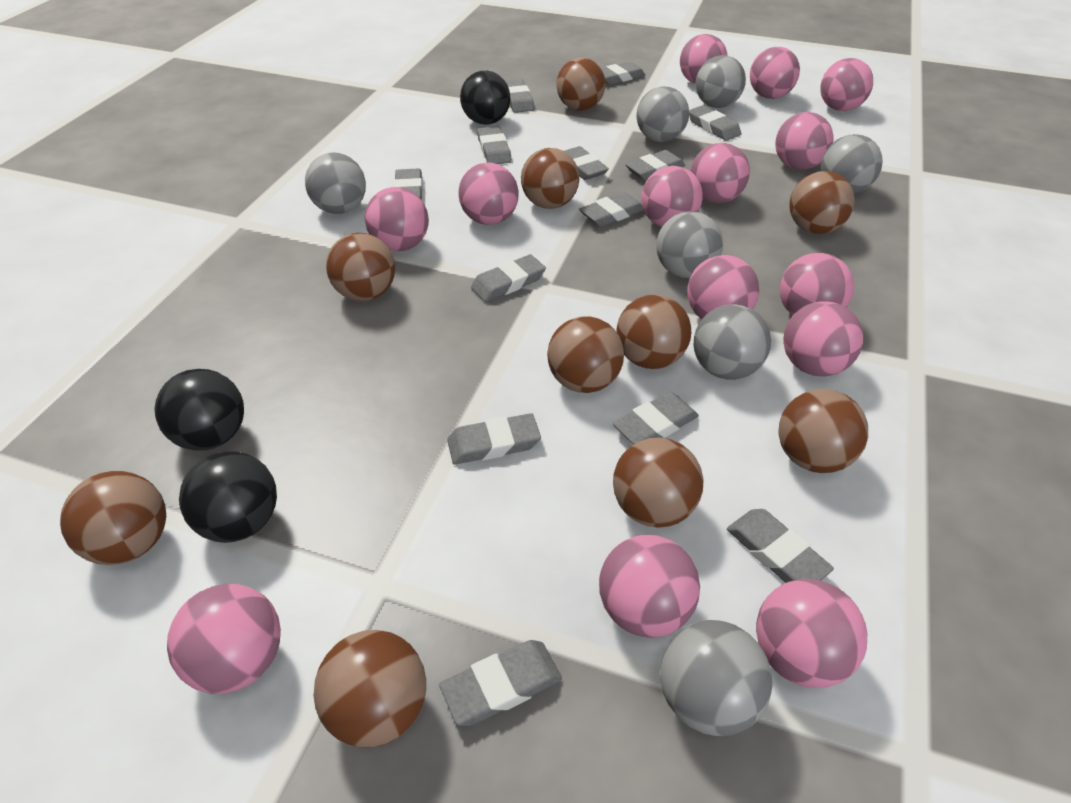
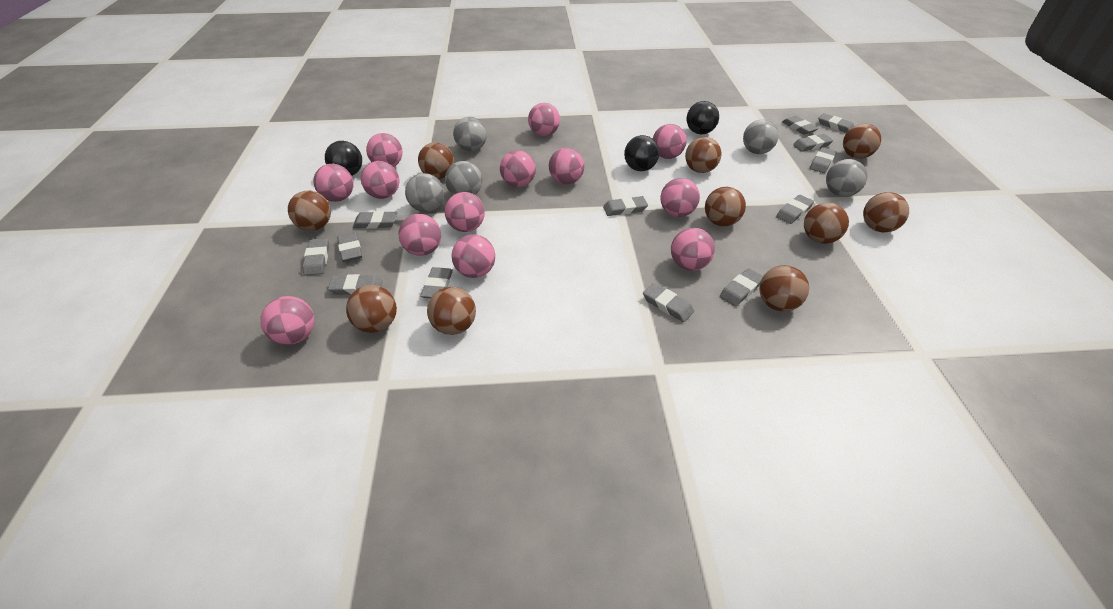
grey ball: 7 -> 5
pink ball: 14 -> 13

